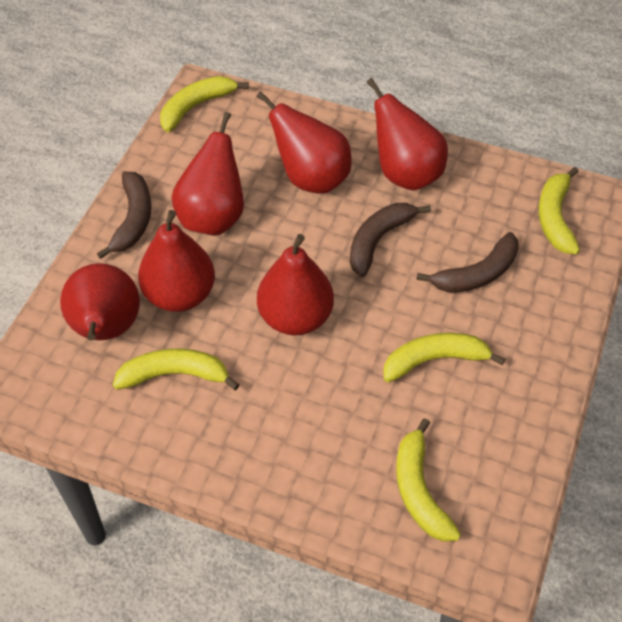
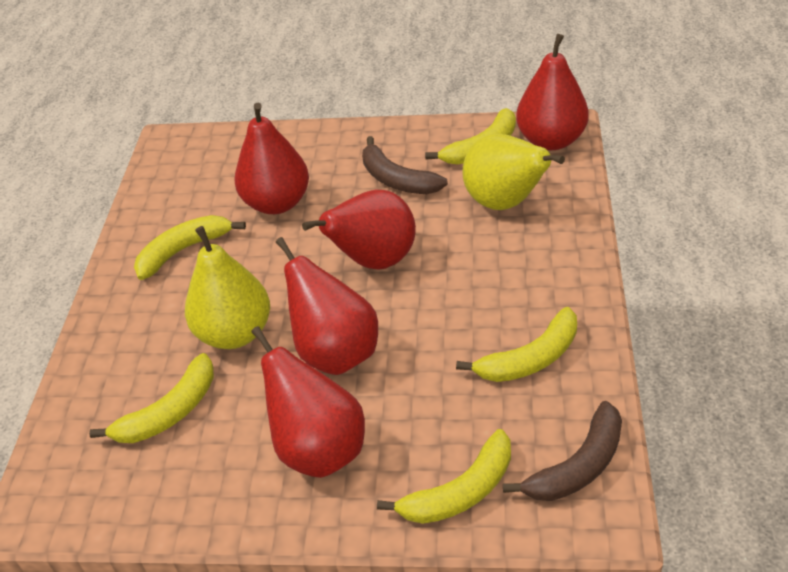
brown banana: 3 -> 2
red pear: 6 -> 5
yellow pear: 0 -> 2

